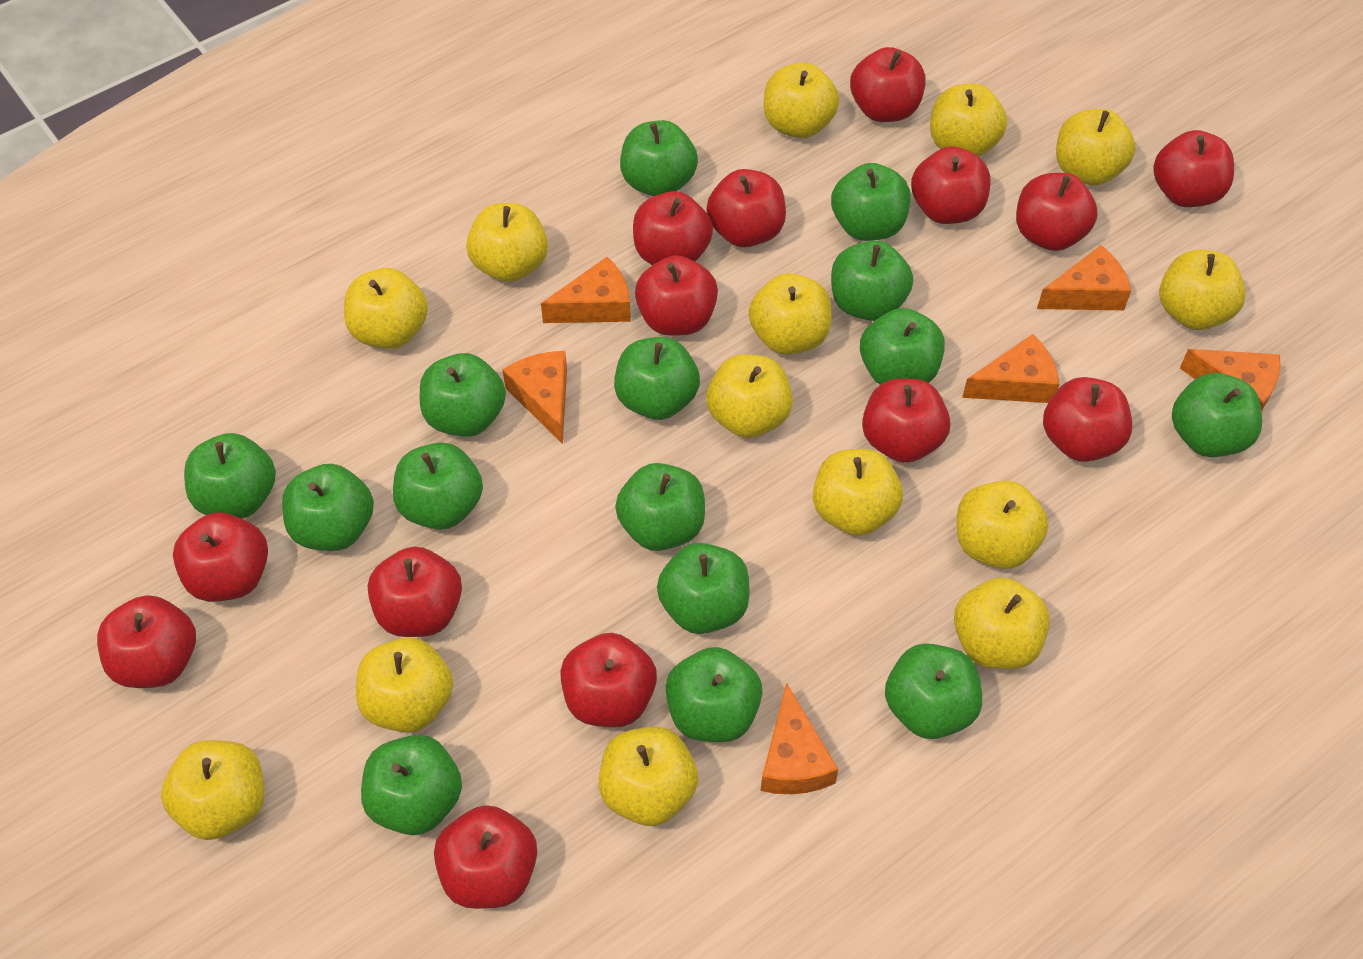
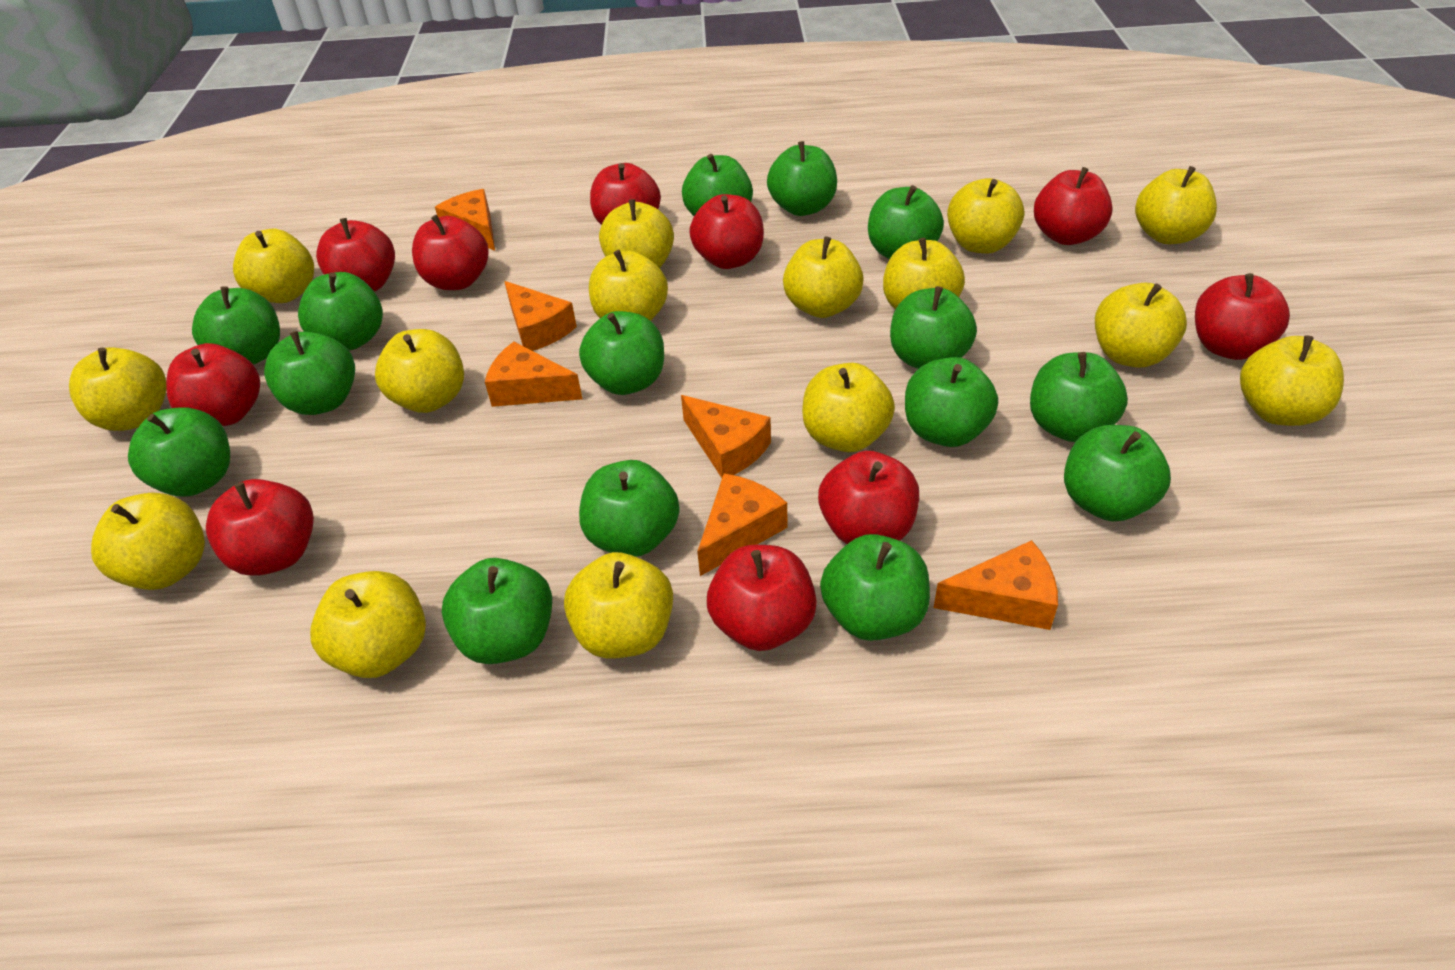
red apple: 14 -> 10
yellow apple: 14 -> 15

